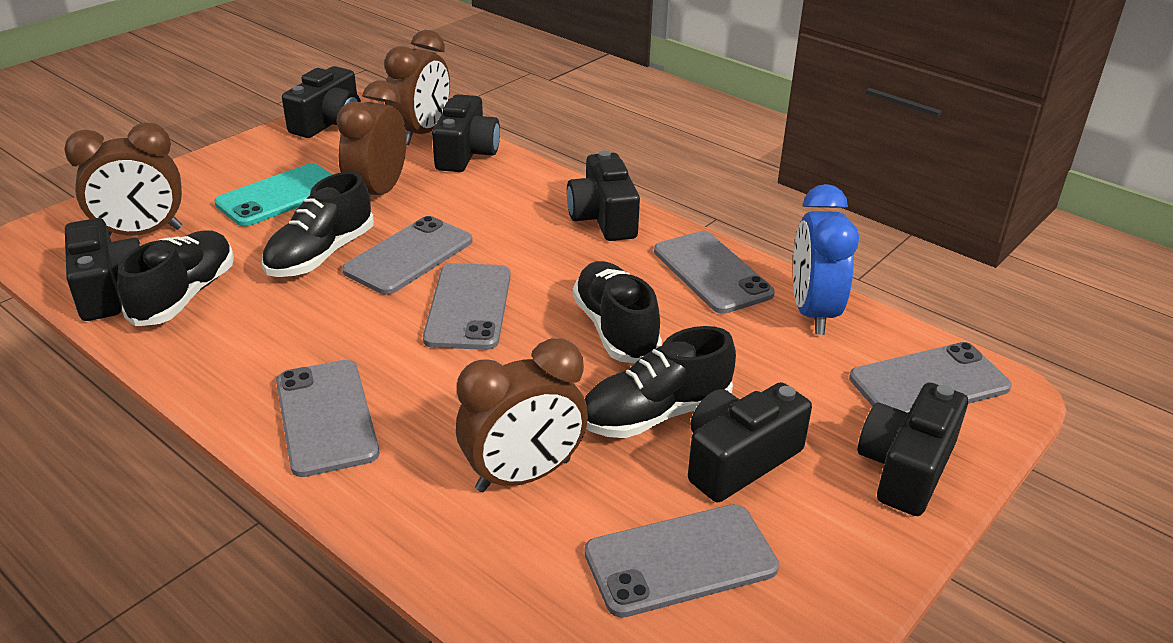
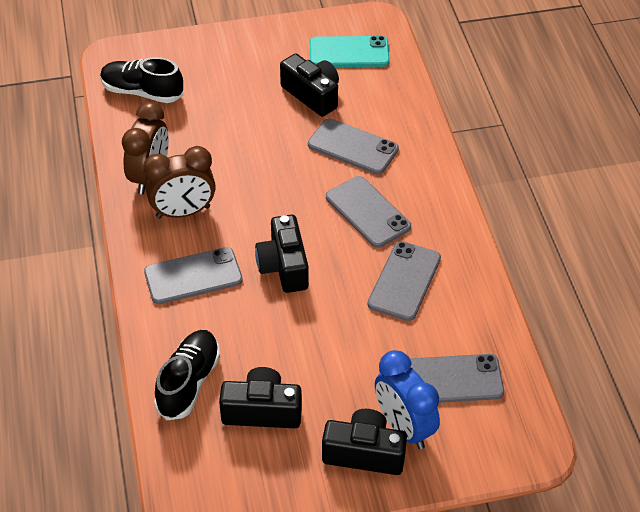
black camera: 6 -> 4
black shoe: 4 -> 2
brown clock: 4 -> 2
grey phone: 6 -> 5

